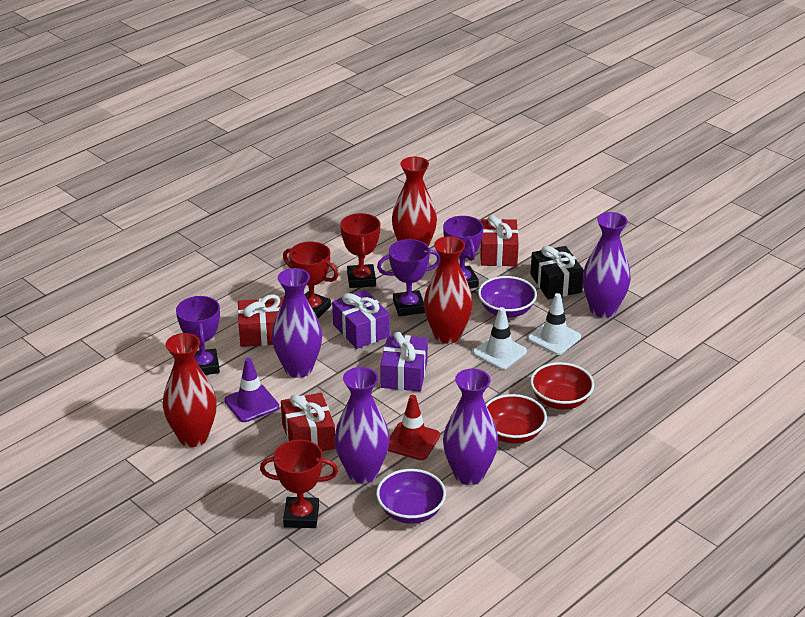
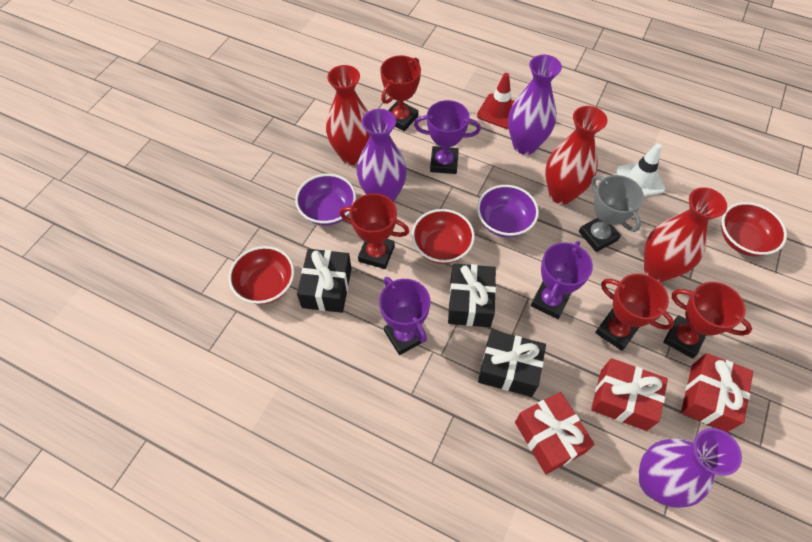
black gift: 1 -> 3
grey trophy: 0 -> 1
purple gift: 2 -> 0
purple traffic cone: 1 -> 0
purple vase: 4 -> 3
red bowl: 2 -> 3
red trophy: 3 -> 4
white traffic cone: 2 -> 1

